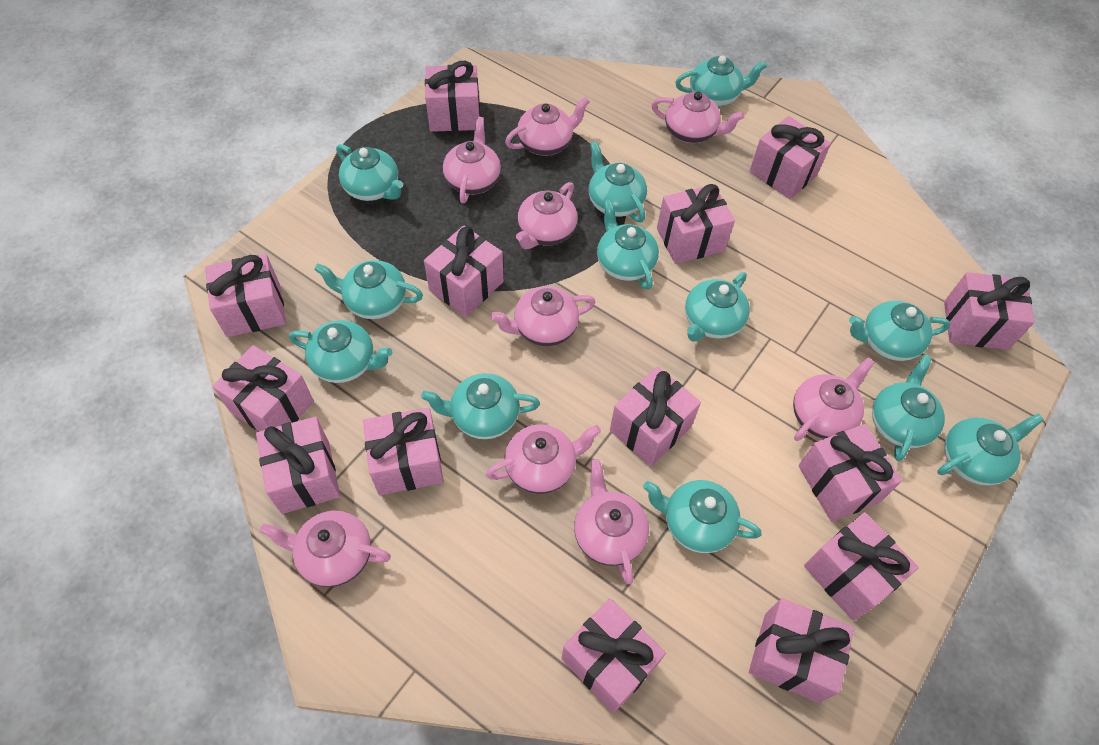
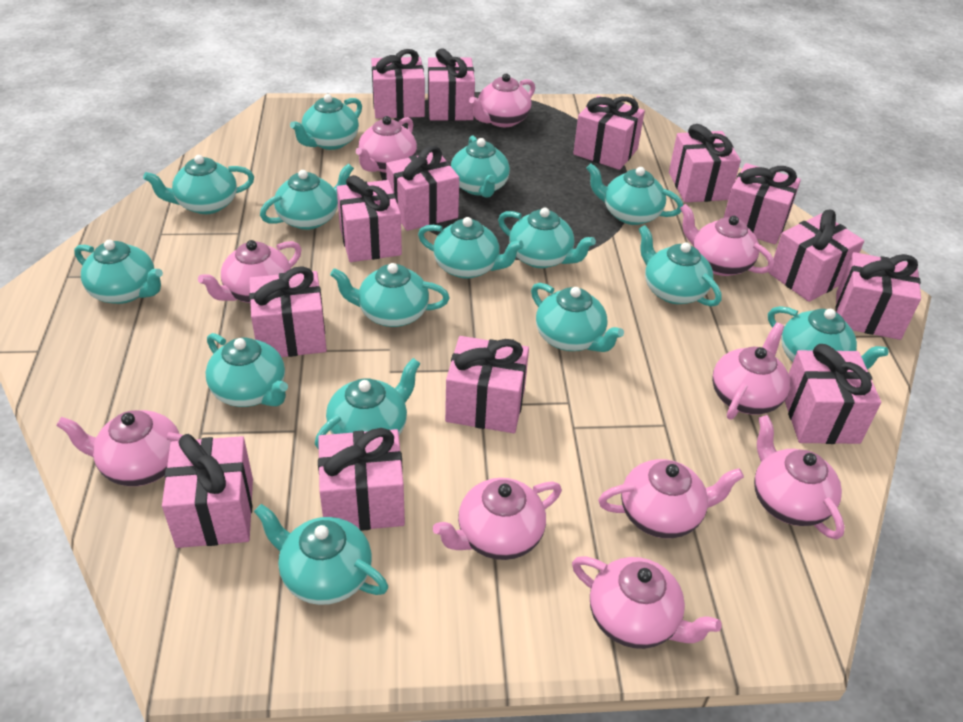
pink teapot: 9 -> 10
turquoise teapot: 12 -> 15

